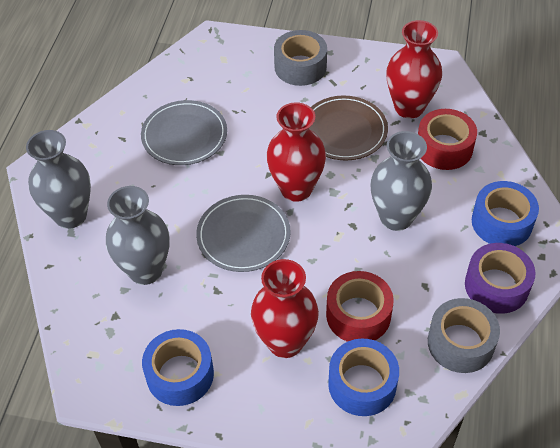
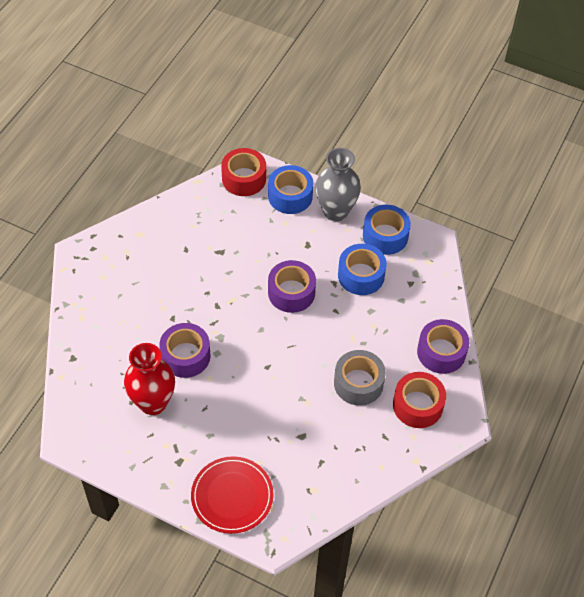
brown plate: 1 -> 0
grey plate: 2 -> 0
grey tape: 2 -> 1
grey vase: 3 -> 1
purple tape: 1 -> 3
red plate: 0 -> 1
red vase: 3 -> 1

